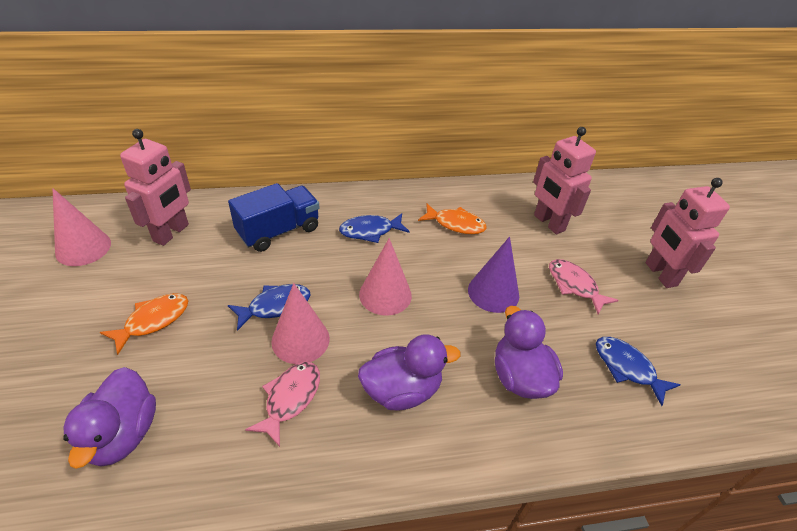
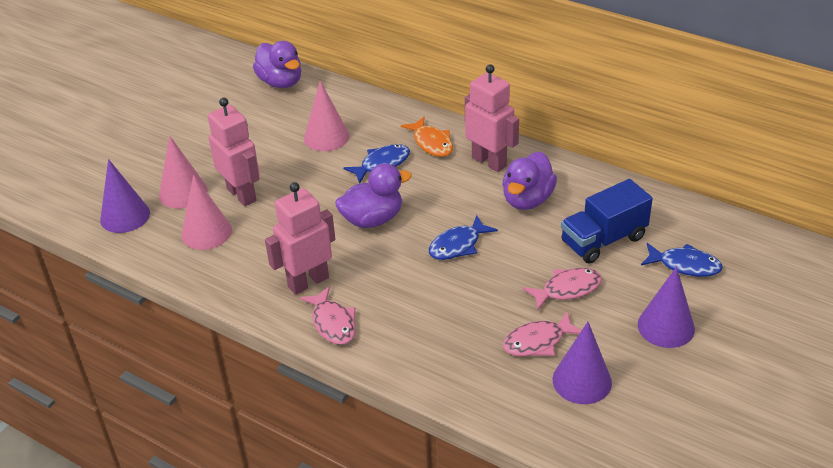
orange fish: 2 -> 1
pink fish: 2 -> 3
purple cone: 1 -> 3

